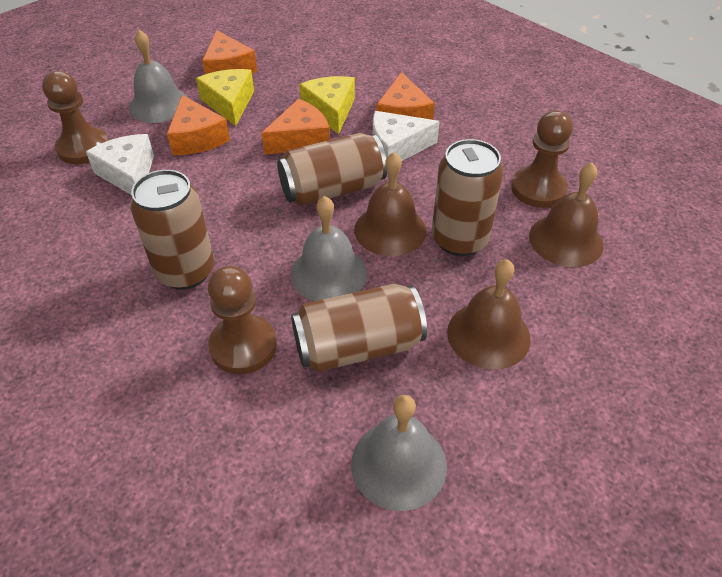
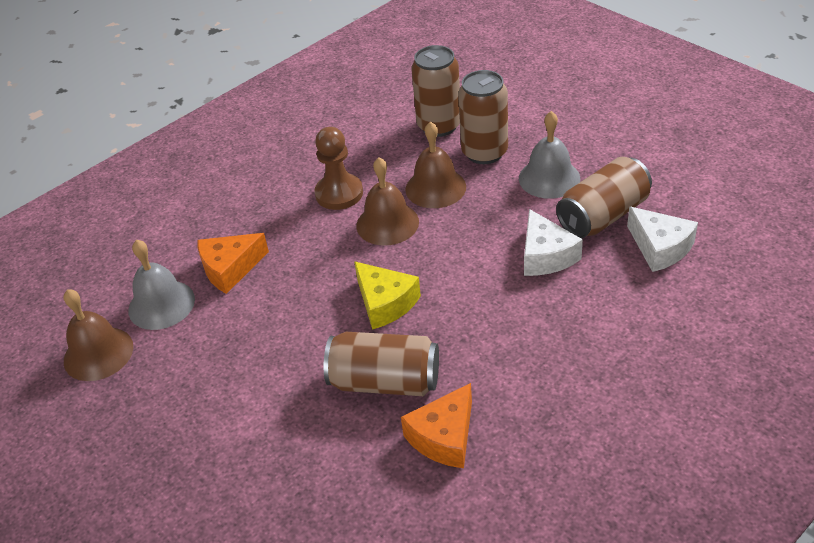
brown pawn: 3 -> 1
grey bell: 3 -> 2
orange cheese: 4 -> 2
yellow cheese: 2 -> 1

